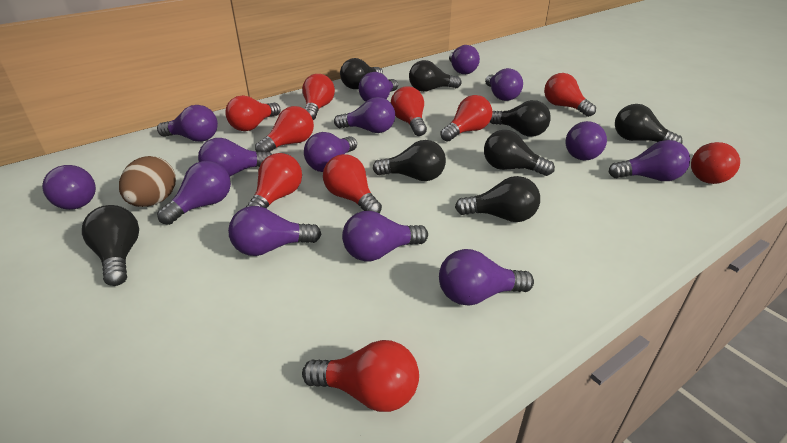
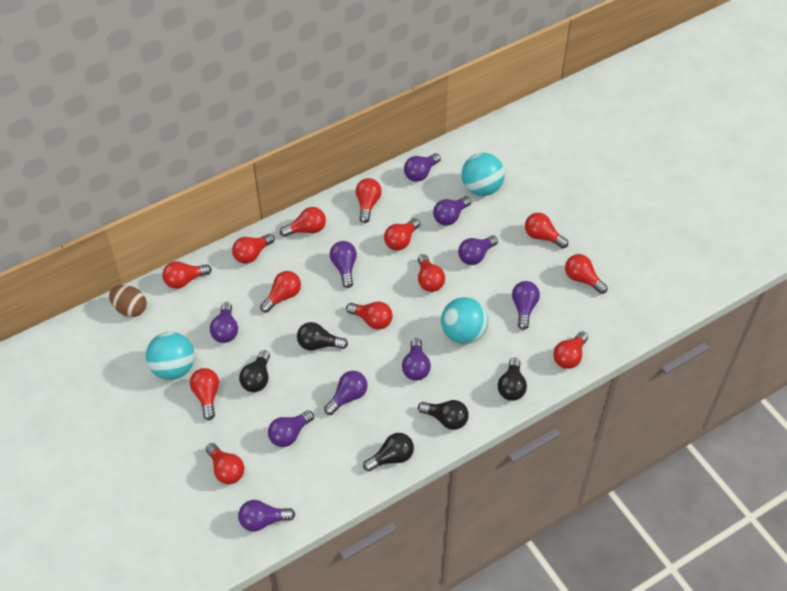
black light bulb: 8 -> 5
purple light bulb: 14 -> 10
red light bulb: 10 -> 13
turquoise ball: 0 -> 3

